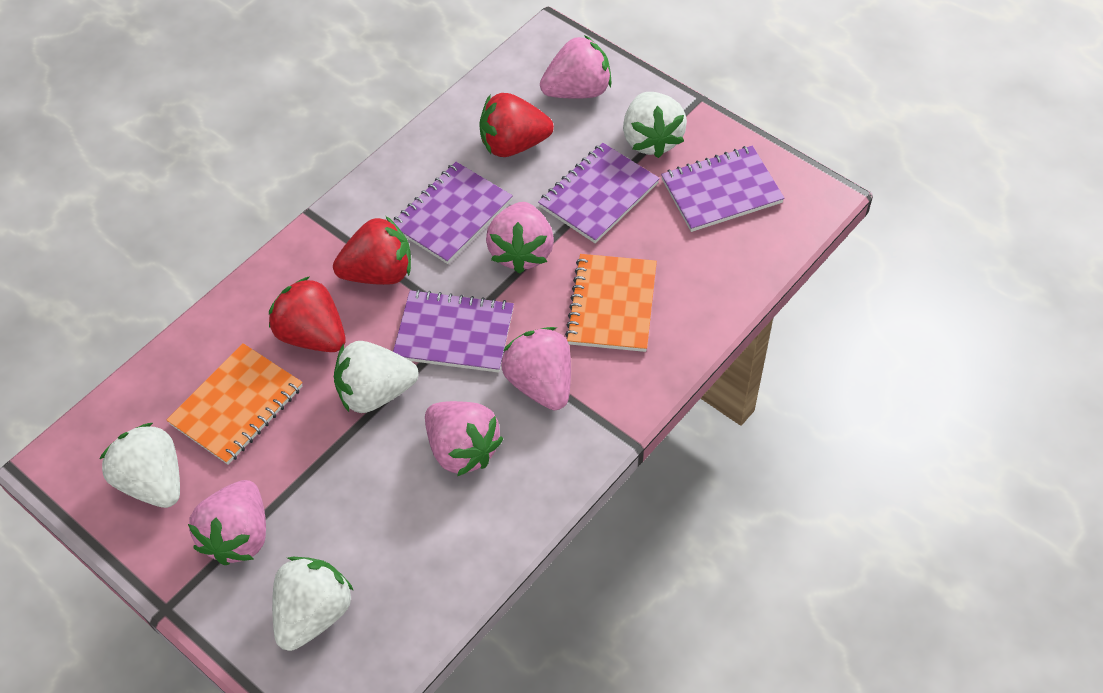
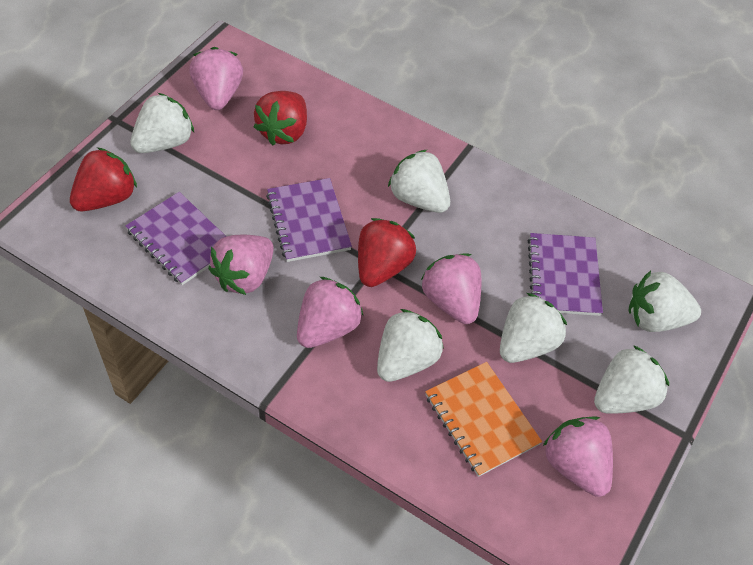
orange notebook: 2 -> 1
purple notebook: 4 -> 3
white strawberry: 4 -> 6

